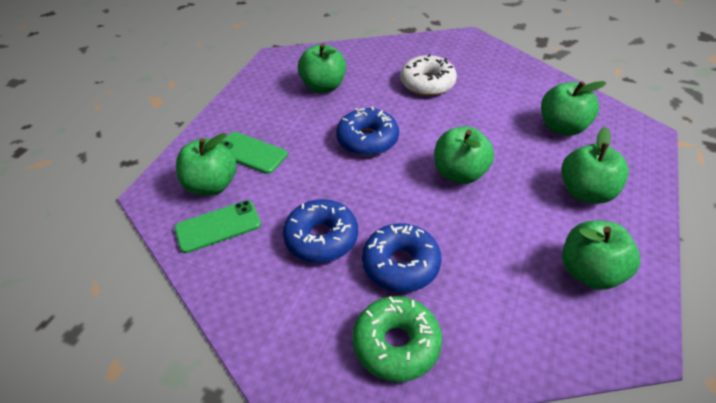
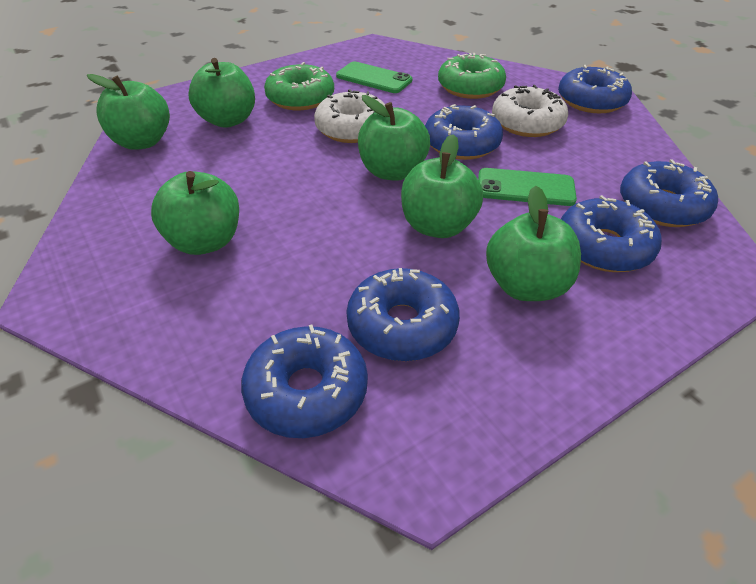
blue donut: 3 -> 6
green donut: 1 -> 2
white donut: 1 -> 2

